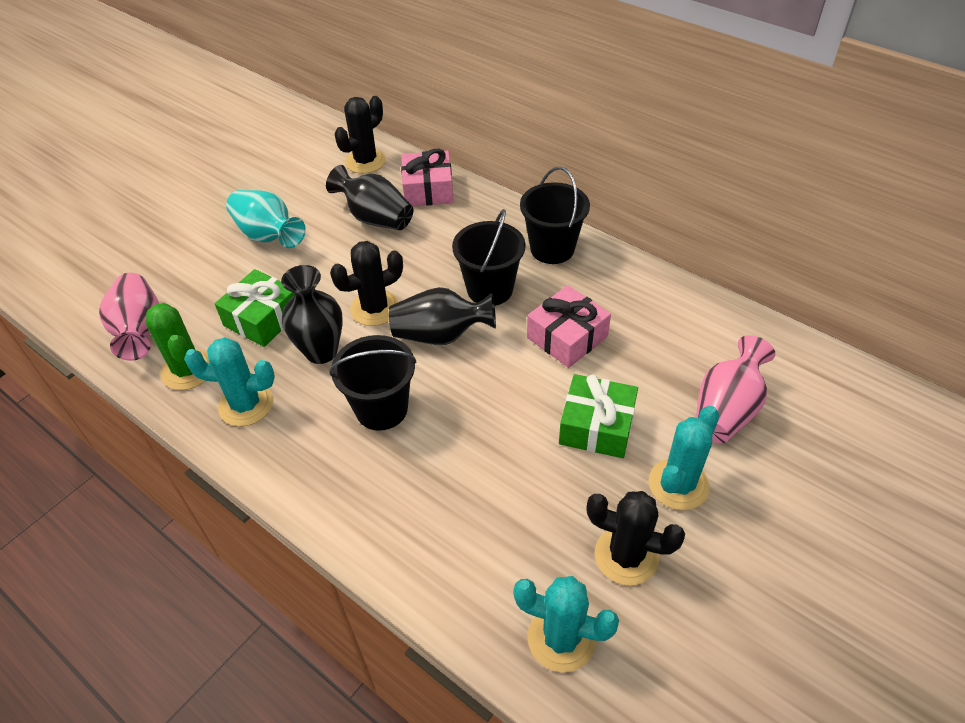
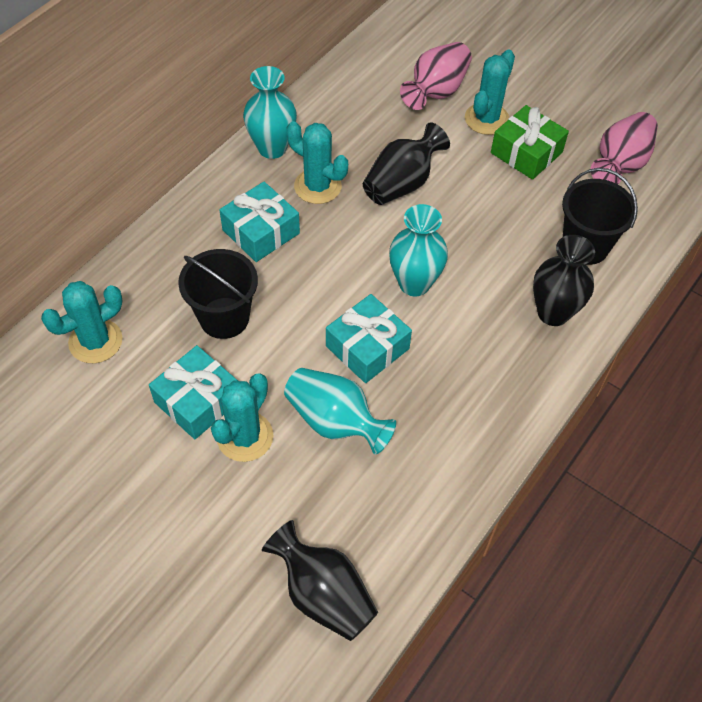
black bucket: 3 -> 2
black cactus: 3 -> 0
green cactus: 1 -> 0
green gift: 2 -> 1
pink gift: 2 -> 0
turquoise cactus: 3 -> 4
turquoise gift: 0 -> 3
turquoise vase: 1 -> 3

